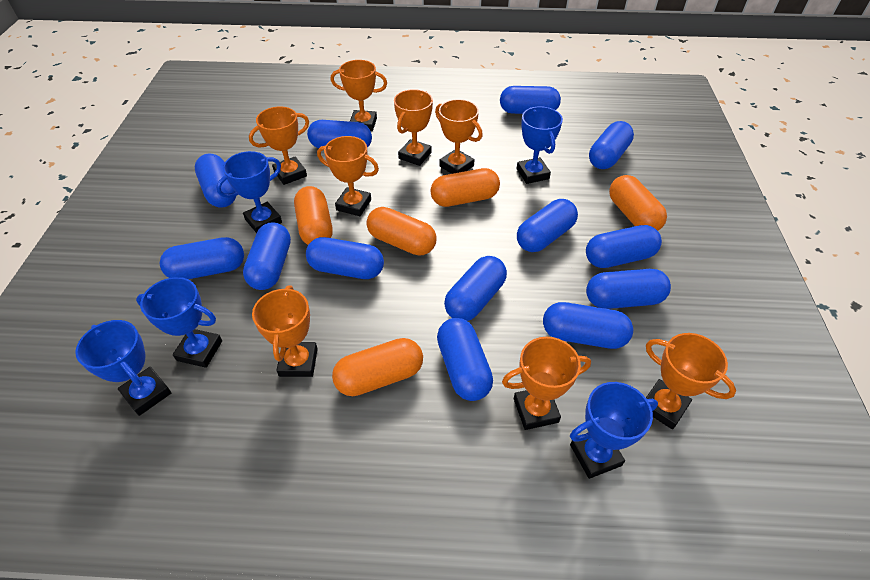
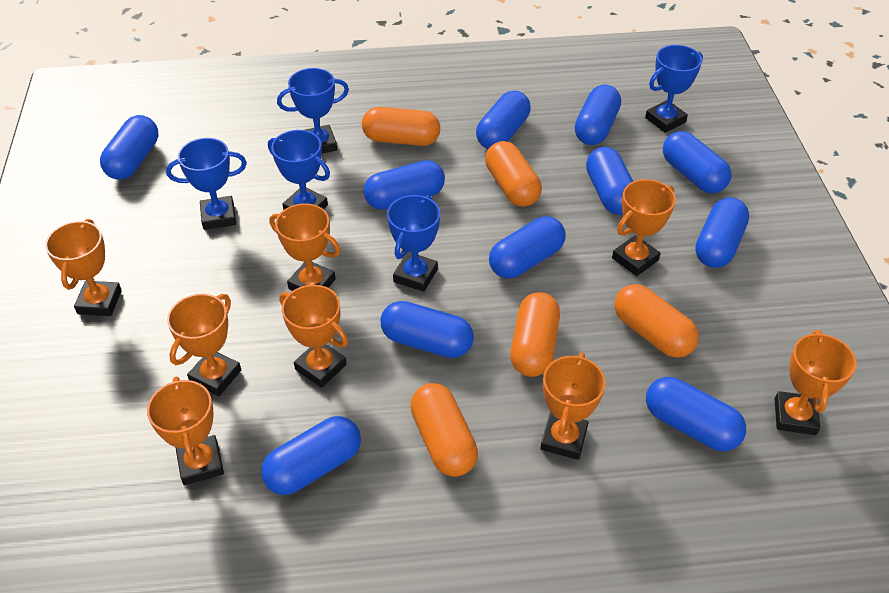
blue capsule: 13 -> 11

